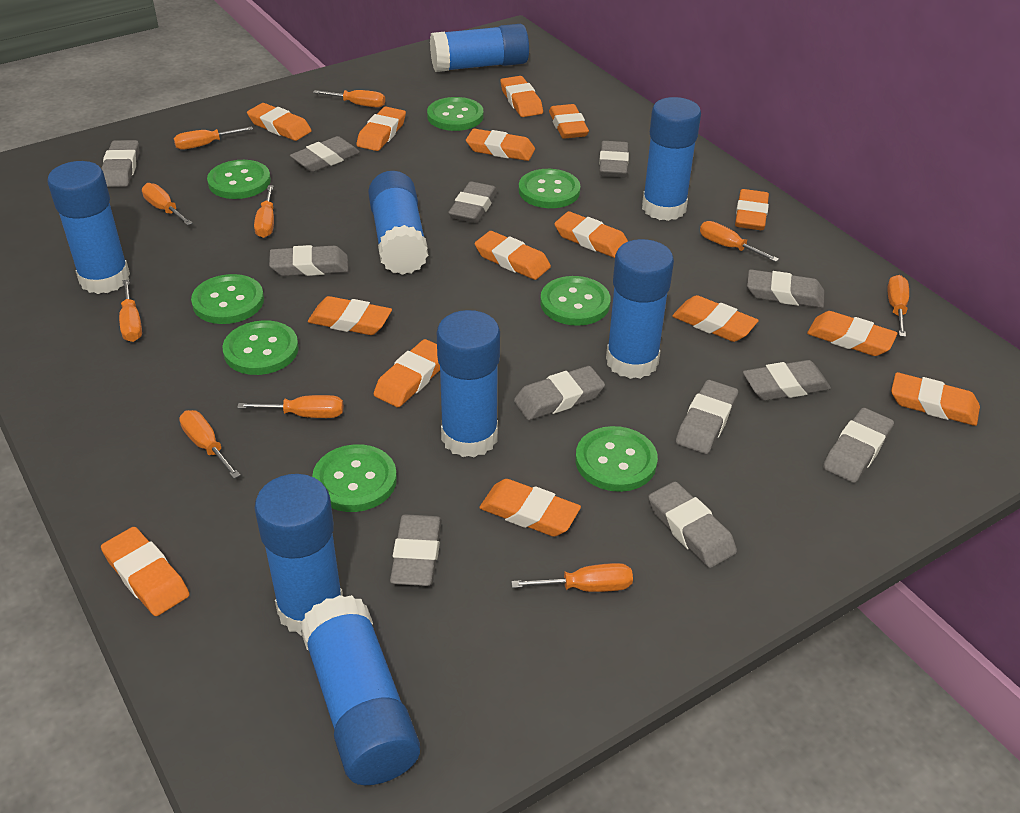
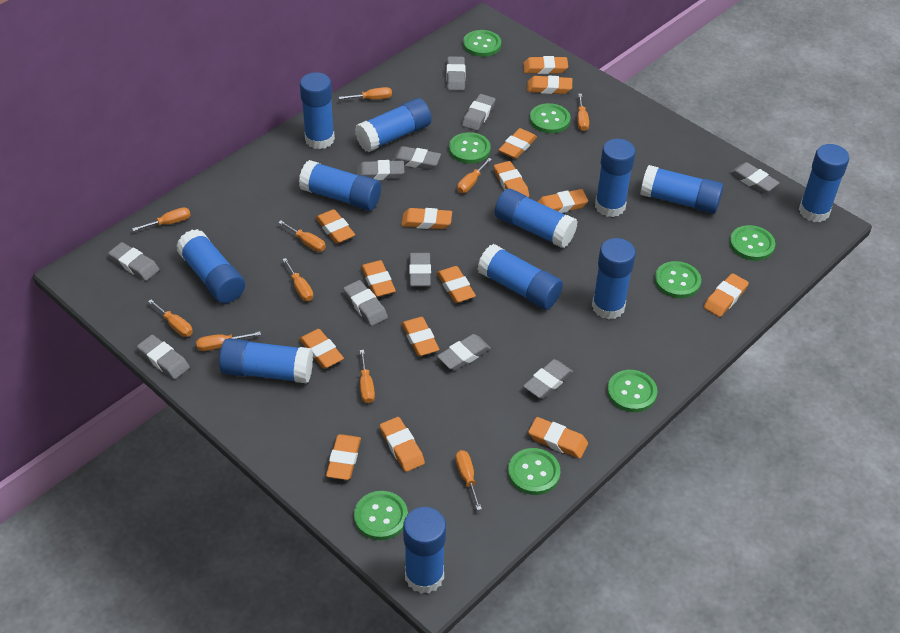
blue glue stick: 8 -> 12
grey eraser: 12 -> 11

